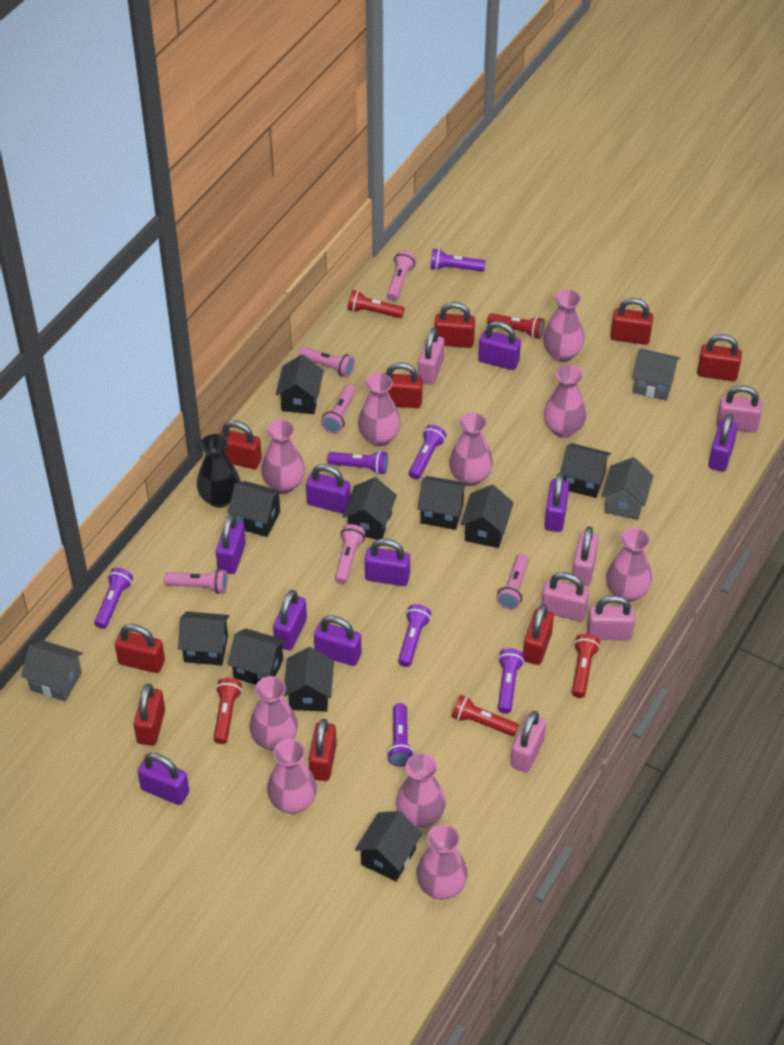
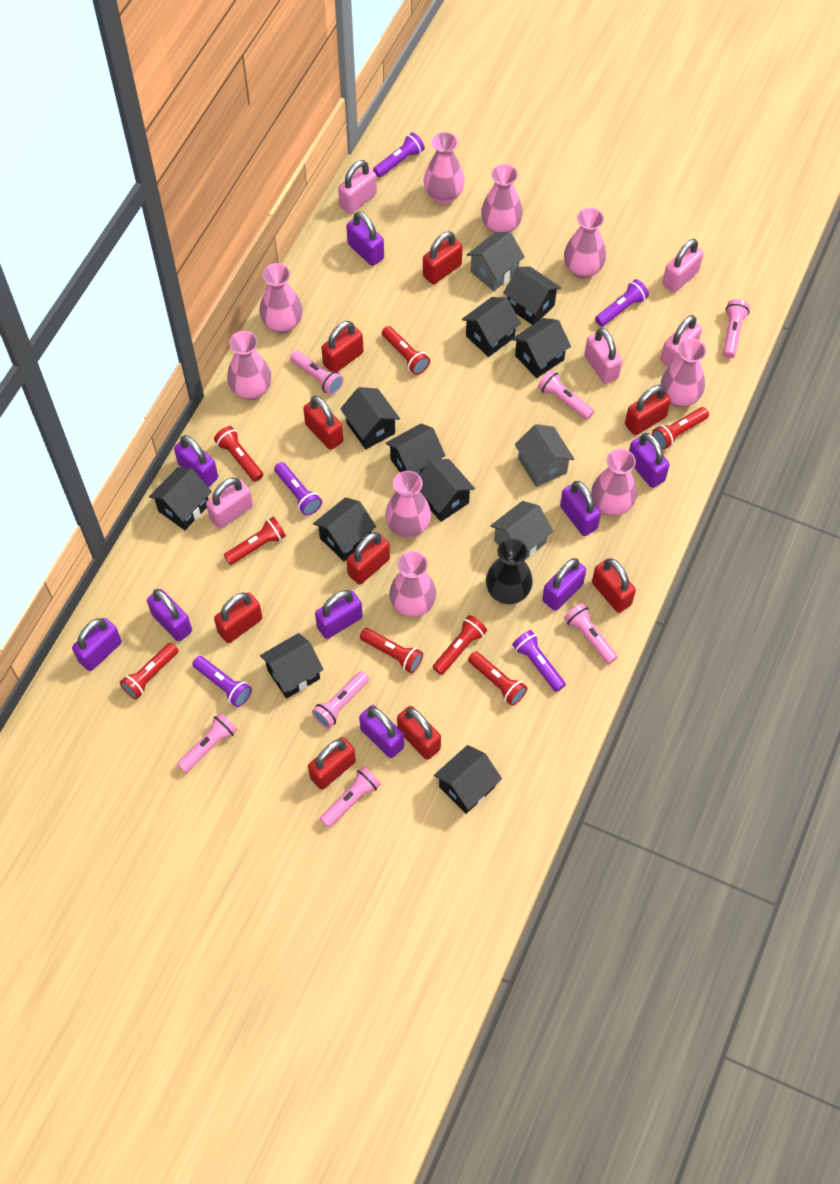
pink flashlight: 6 -> 7
pink padlock: 6 -> 5
pink vase: 10 -> 9
purple flashlight: 7 -> 5
red flashlight: 5 -> 8

